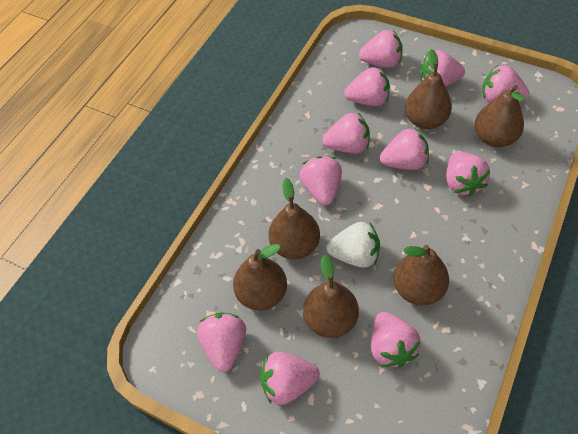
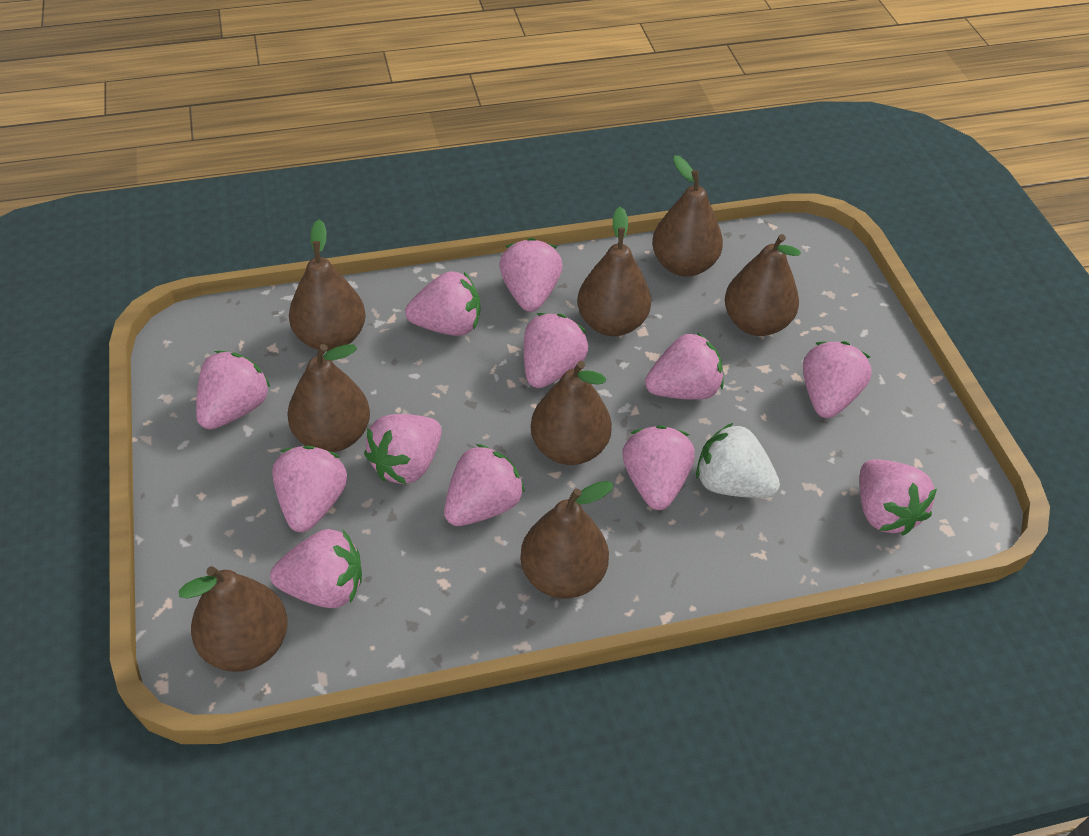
brown pear: 6 -> 8
pink strawberry: 11 -> 12

